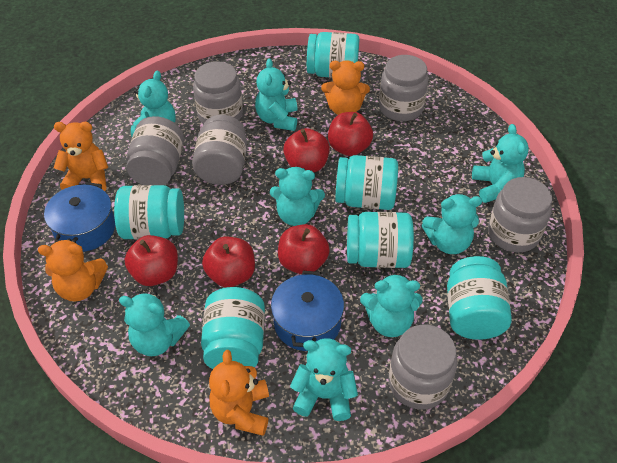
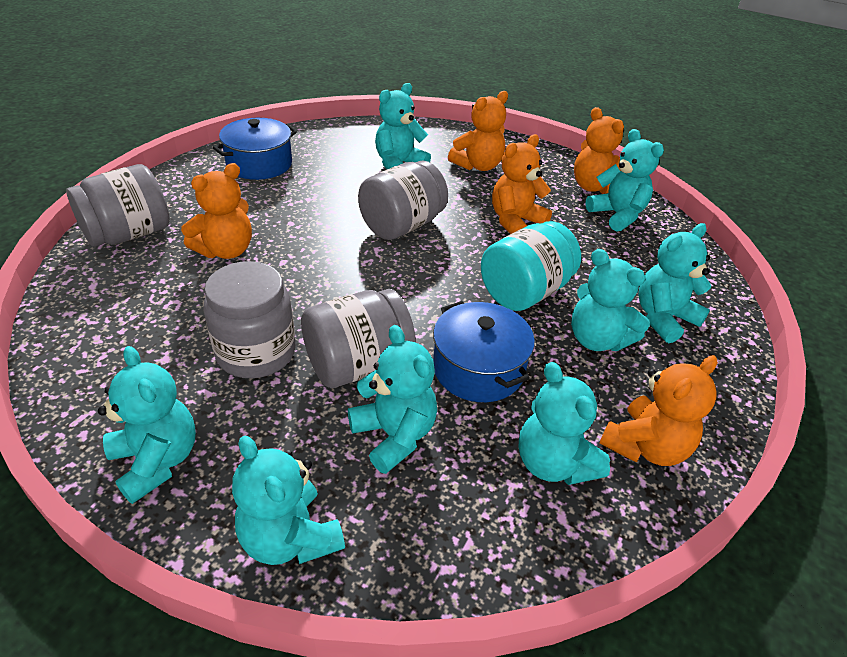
grey jar: 6 -> 4
orange teddy bear: 4 -> 5
red apple: 5 -> 0
turquoise jar: 6 -> 1

